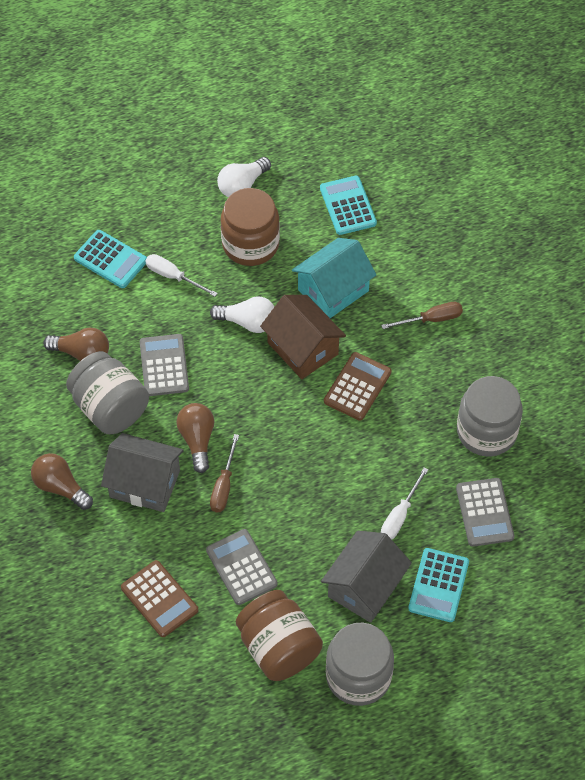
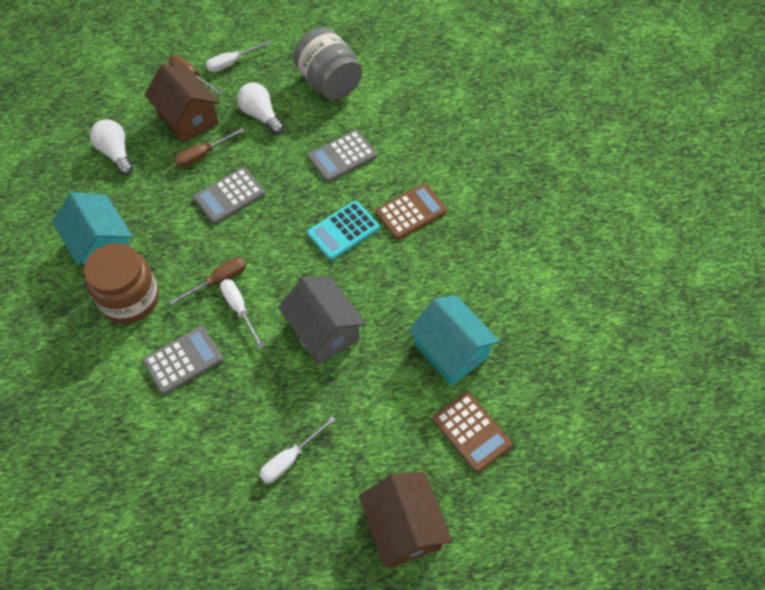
brown house: 1 -> 2
brown jar: 2 -> 1
brown light bulb: 3 -> 0
brown screwdriver: 2 -> 3
grey house: 2 -> 1
grey jar: 3 -> 1
turquoise calculator: 3 -> 1
turquoise house: 1 -> 2
white screwdriver: 2 -> 3

